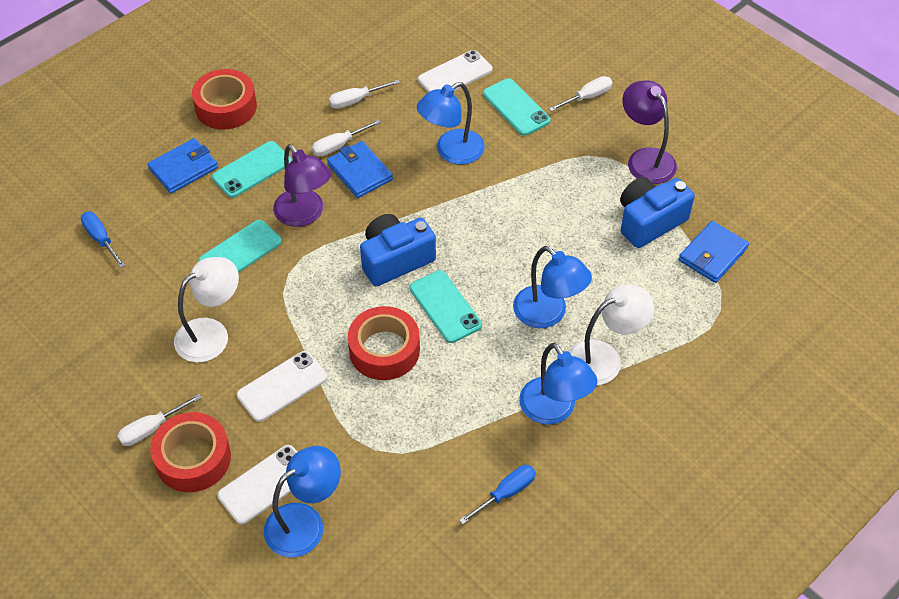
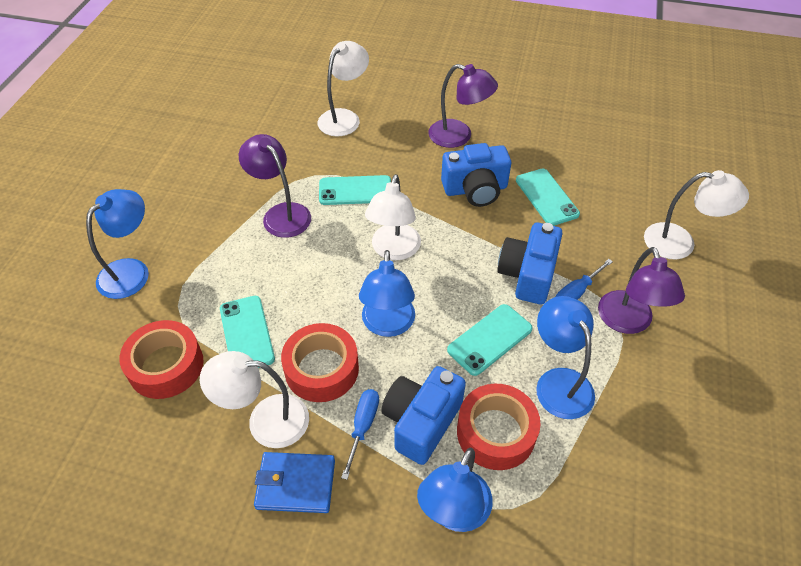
blue camera: 2 -> 3
blue wallet: 3 -> 1
purple lamp: 2 -> 3
white lamp: 2 -> 4
white phone: 3 -> 0
white screwdriver: 4 -> 0

